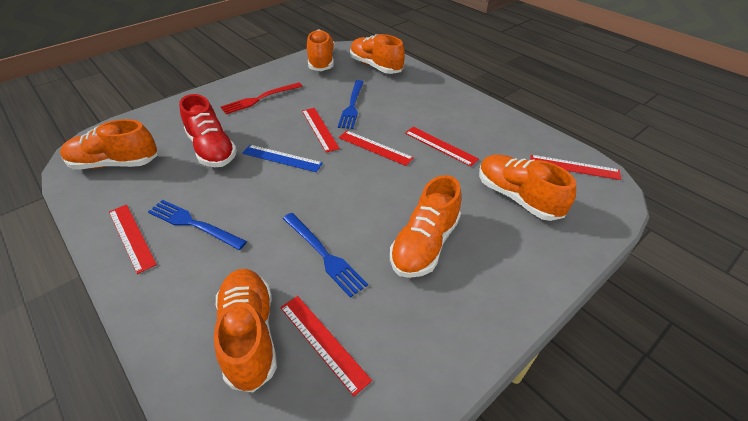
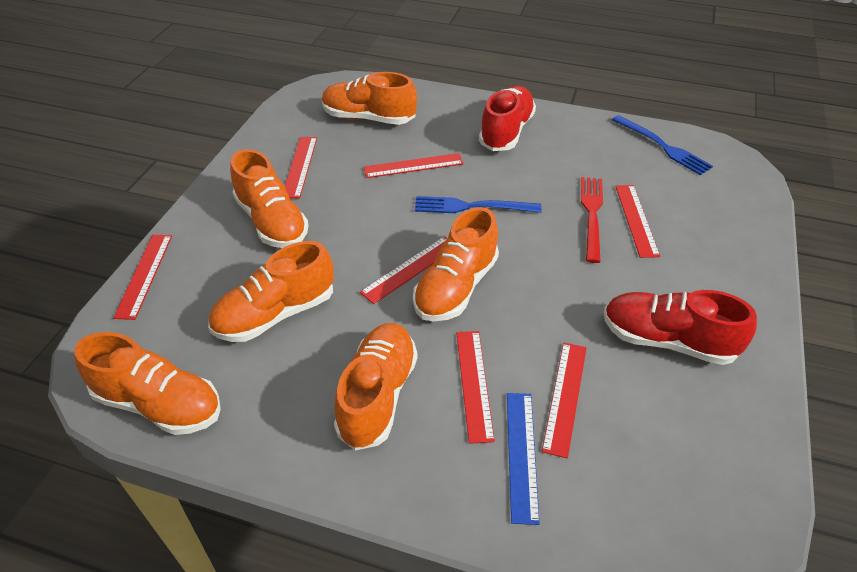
blue fork: 3 -> 2
red ruler: 6 -> 7
red shoe: 1 -> 2

